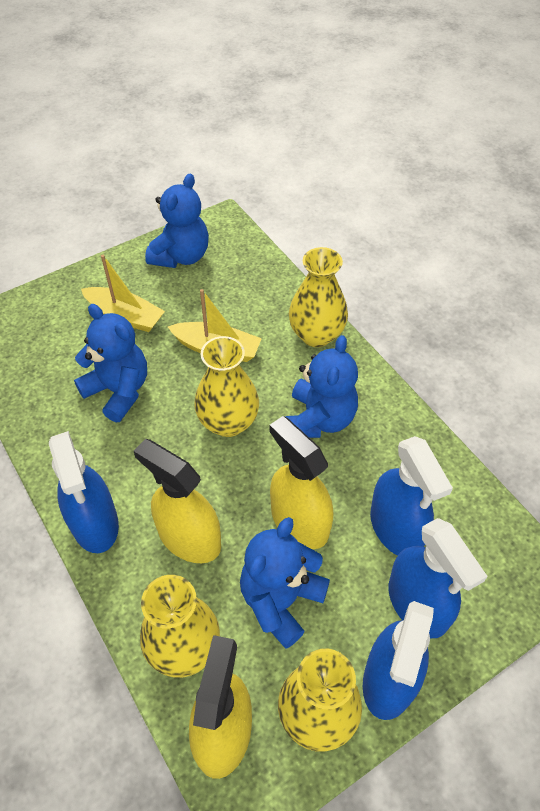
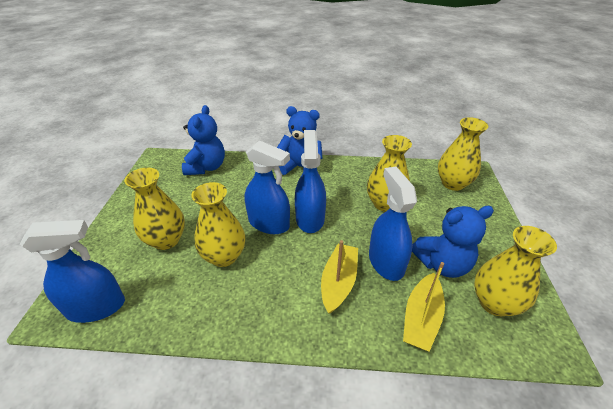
blue teddy bear: 4 -> 3
yellow spray bottle: 3 -> 0
yellow vase: 4 -> 5

